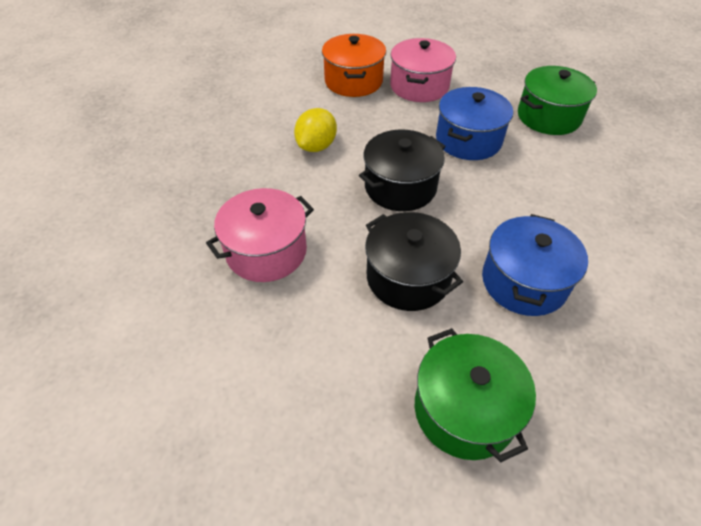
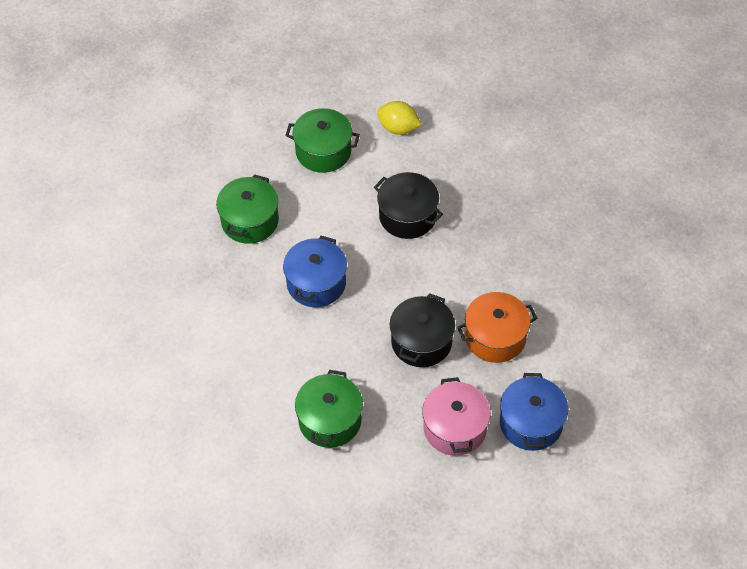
green pot: 2 -> 3
pink pot: 2 -> 1

